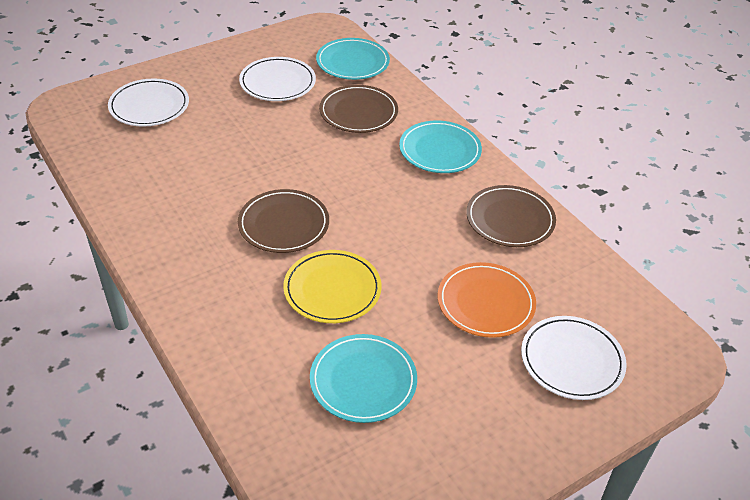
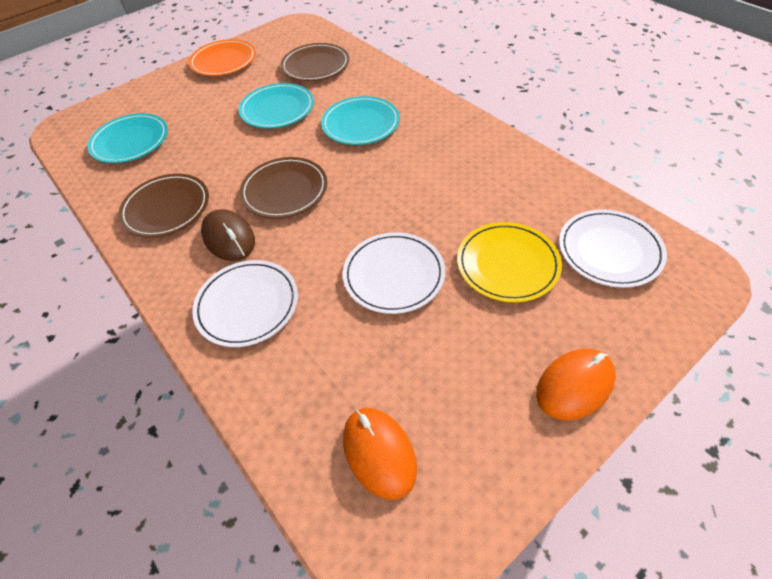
brown mouse: 0 -> 1
orange mouse: 0 -> 2

